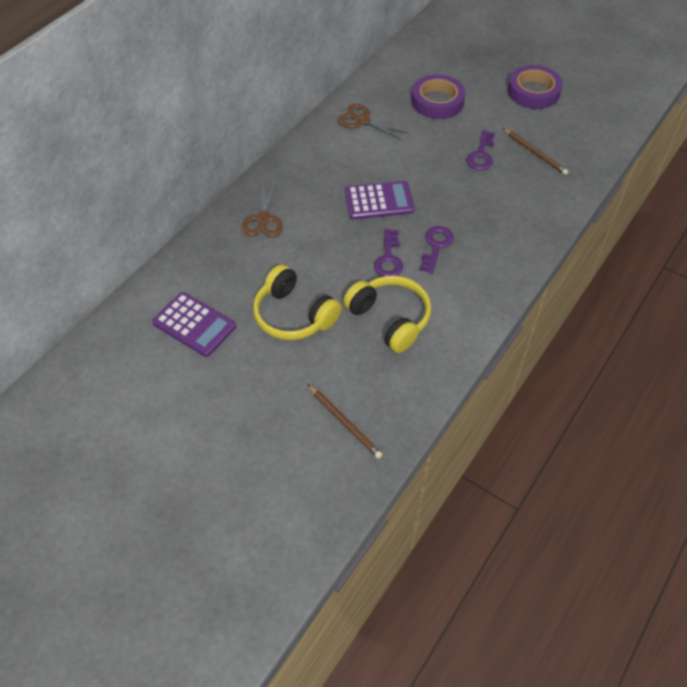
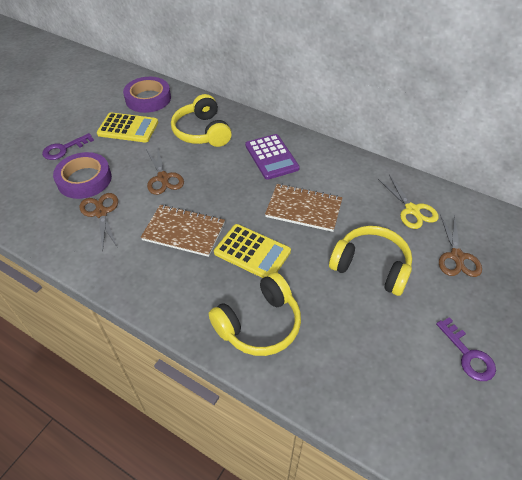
brown notebook: 0 -> 2
brown pencil: 2 -> 0
brown scissors: 2 -> 3
purple calculator: 2 -> 1
purple key: 3 -> 2
yellow calculator: 0 -> 2
yellow headphones: 2 -> 3
yellow scissors: 0 -> 1

